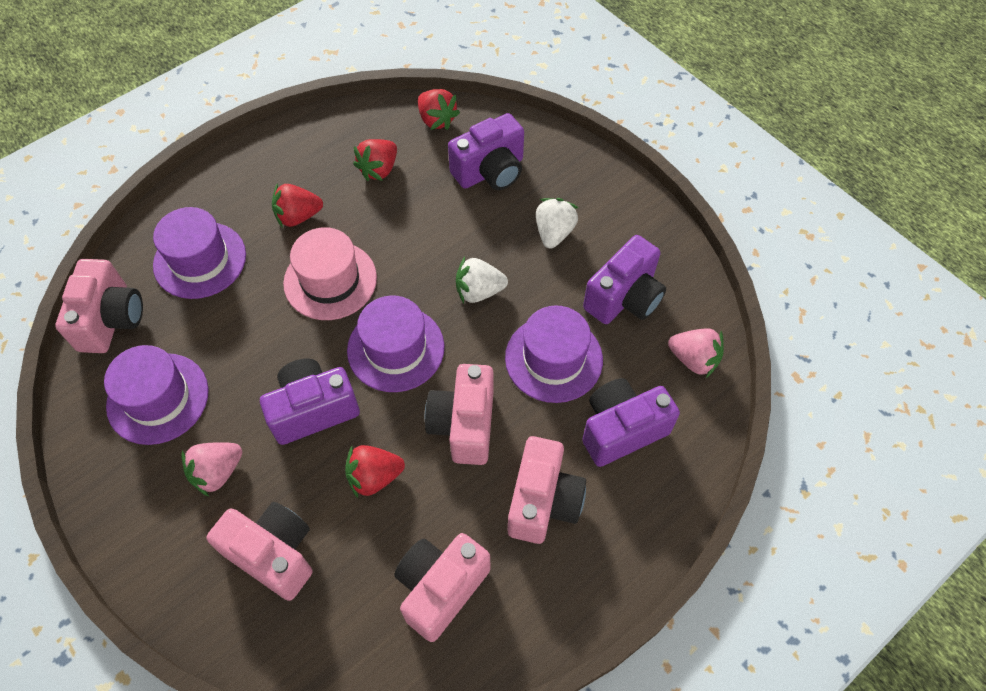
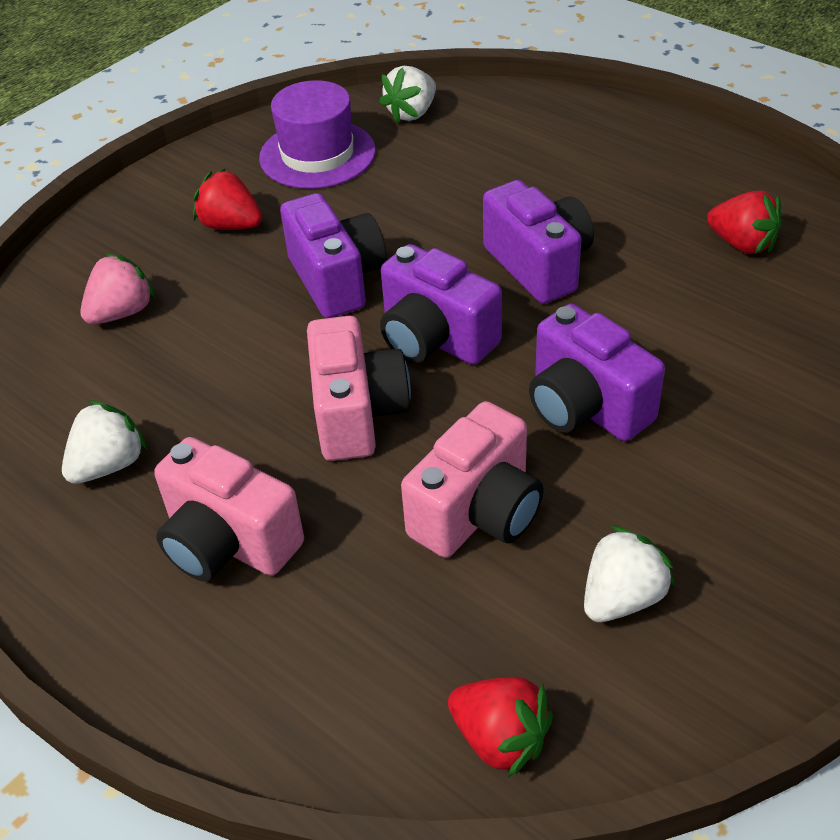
pink camera: 5 -> 3
pink hat: 1 -> 0
pink strawberry: 2 -> 1
purple hat: 4 -> 1
red strawberry: 4 -> 3
white strawberry: 2 -> 3

